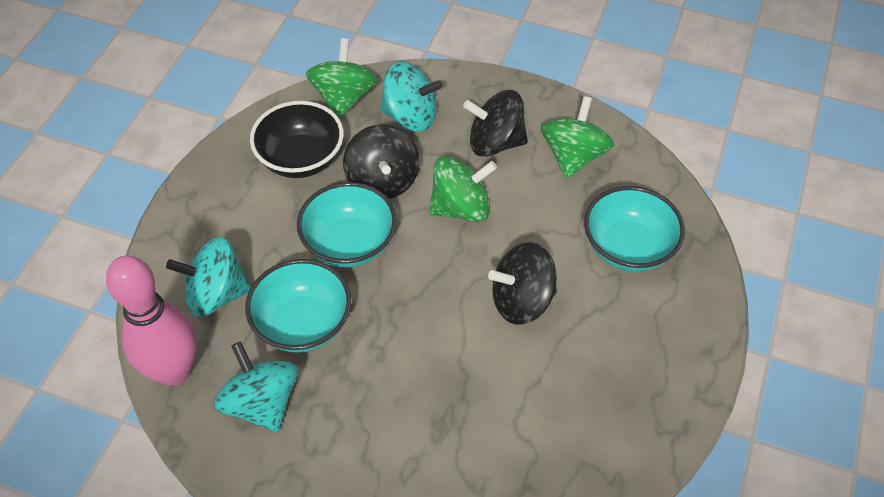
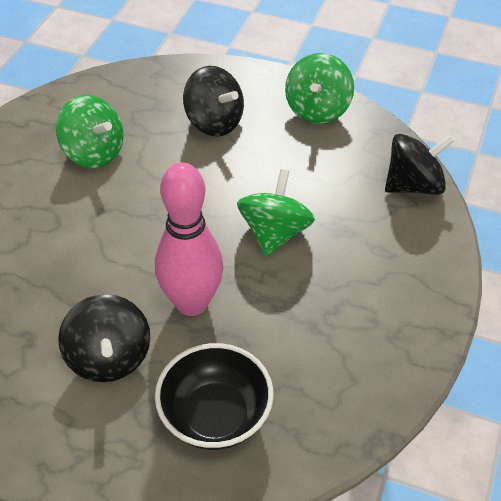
turquoise bowl: 3 -> 0
turquoise spinning top: 3 -> 0

